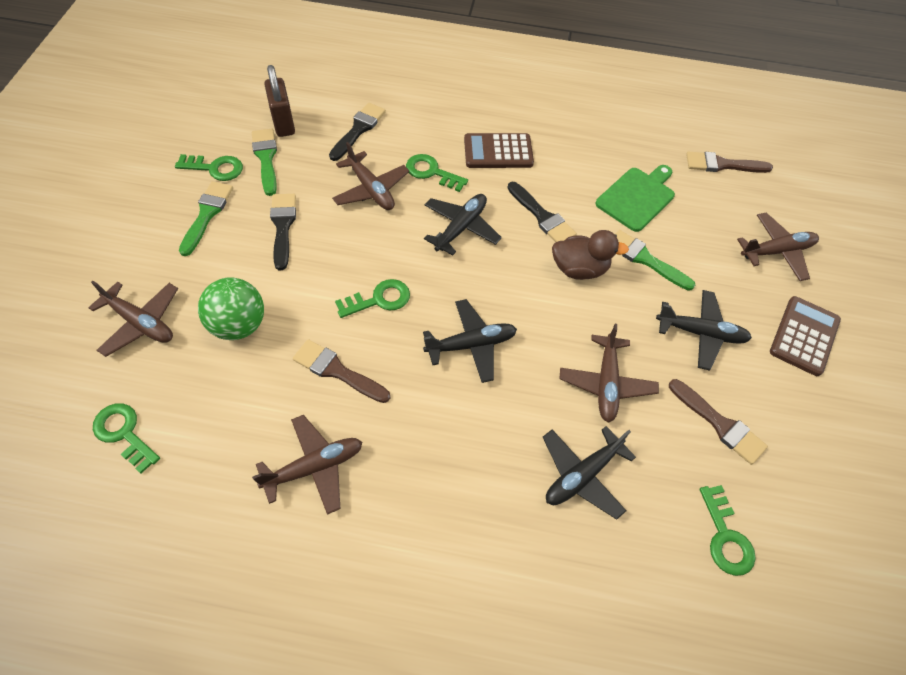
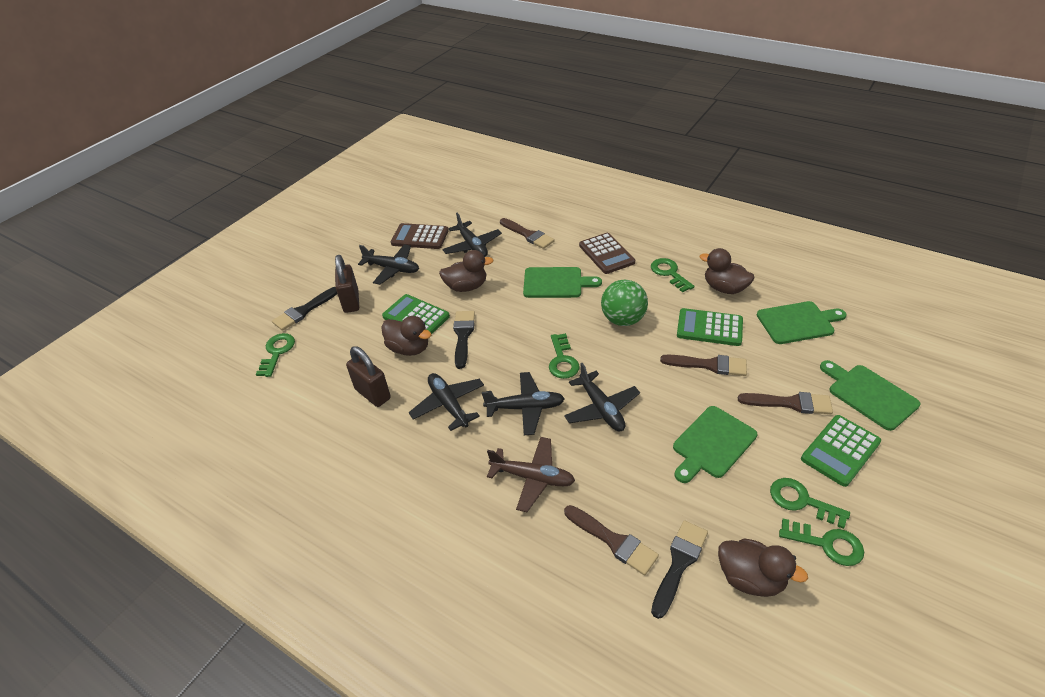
black plane: 4 -> 5
brown brush: 3 -> 4
brown duck: 1 -> 4
brown padlock: 1 -> 2
brown plane: 5 -> 1
green brush: 3 -> 0
green calculator: 0 -> 3
green cutting board: 1 -> 4

